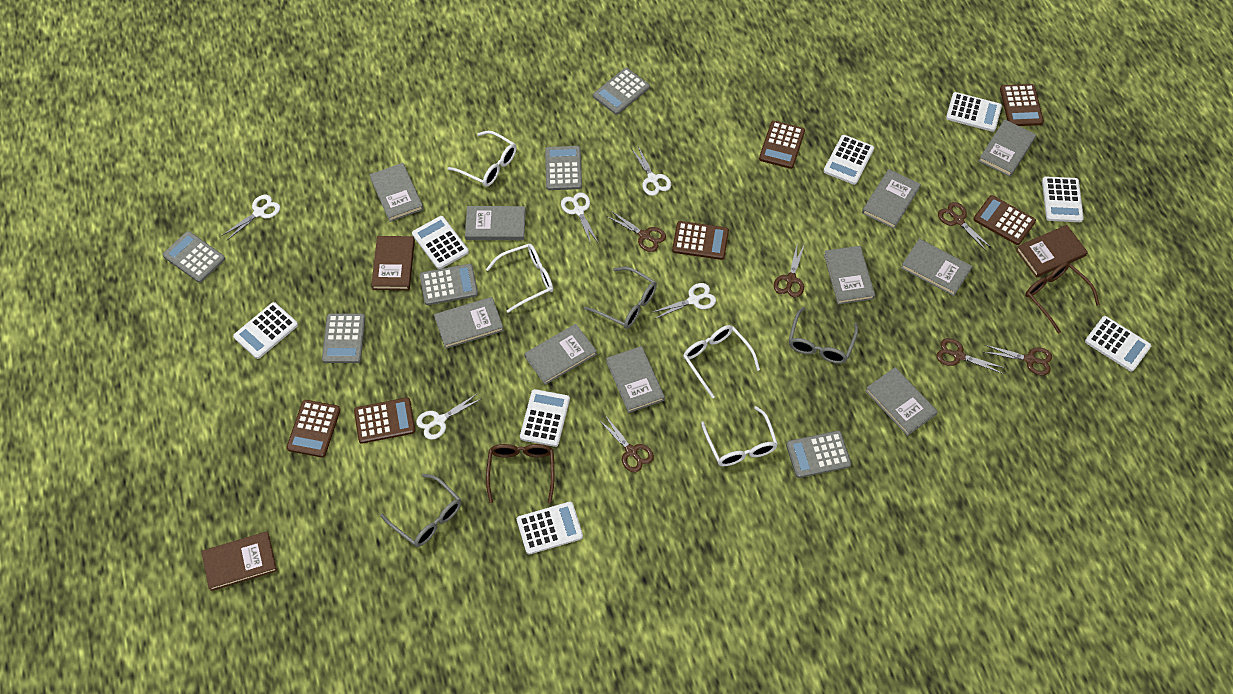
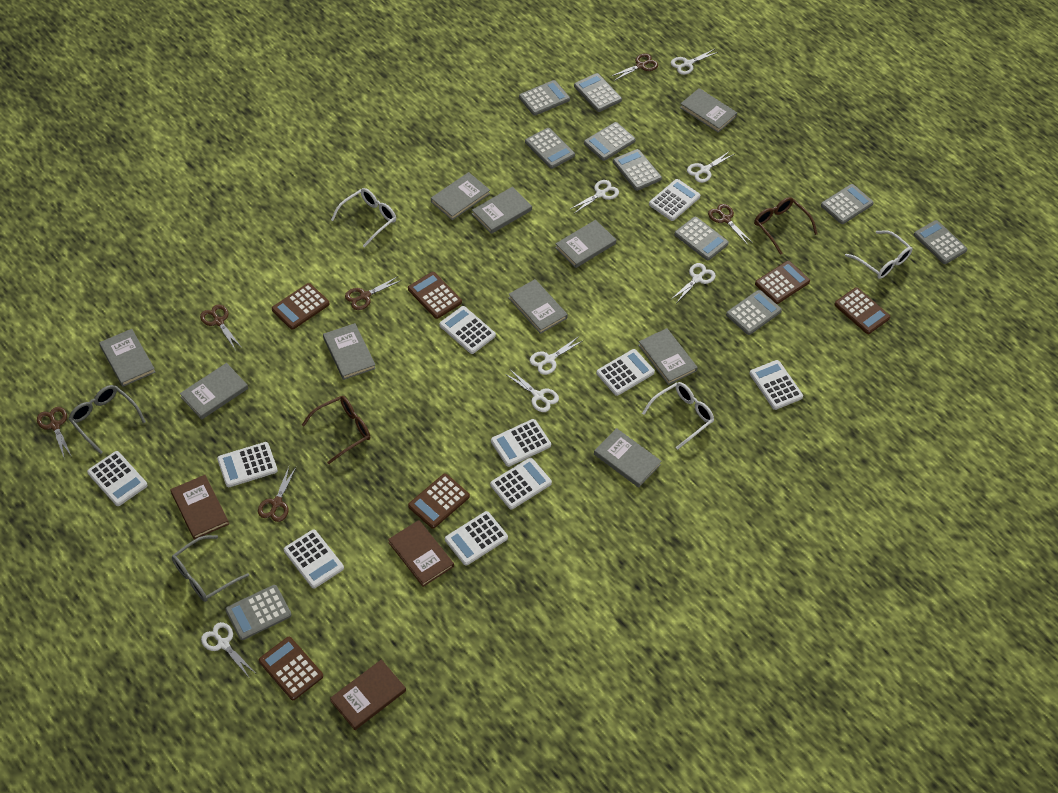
grey calculator: 6 -> 10
grey glasses: 3 -> 2
white calculator: 8 -> 10
white glasses: 4 -> 3
white scissors: 5 -> 7

